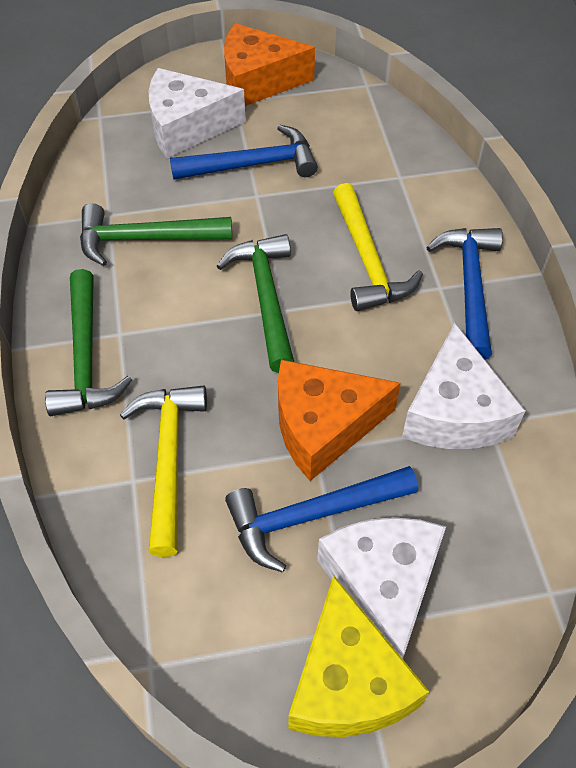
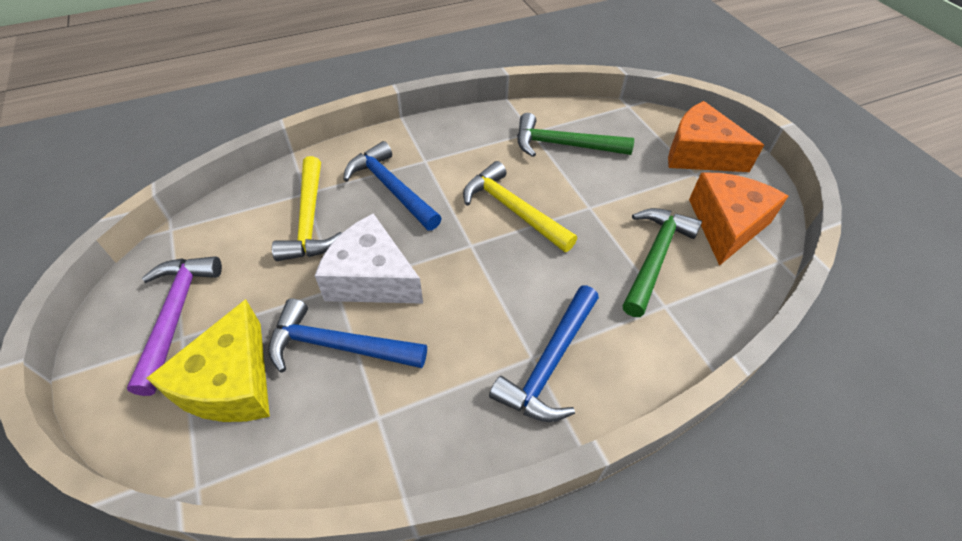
green hammer: 3 -> 2
purple hammer: 0 -> 1
white cheese: 3 -> 1

